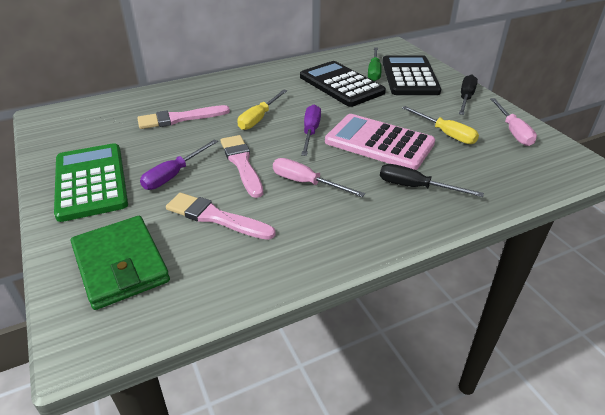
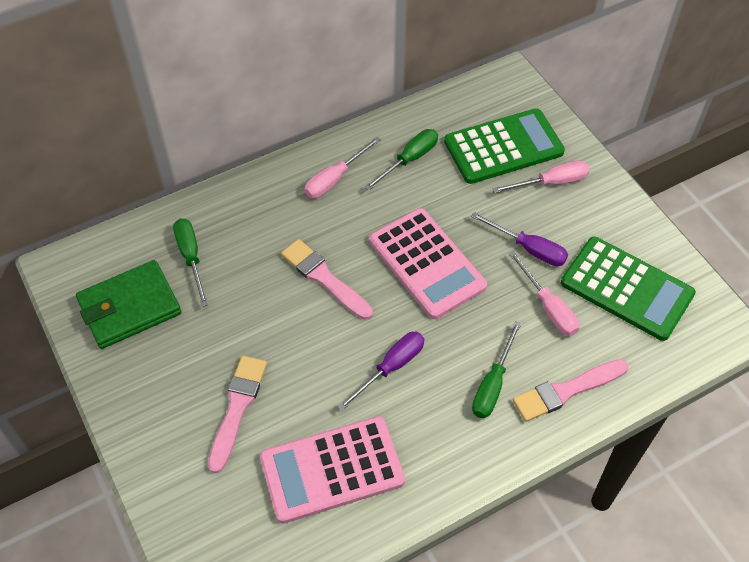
black calculator: 2 -> 0
black screwdriver: 2 -> 0
green calculator: 1 -> 2
green screwdriver: 1 -> 3
pink calculator: 1 -> 2
pink screwdriver: 2 -> 3
yellow screwdriver: 2 -> 0

